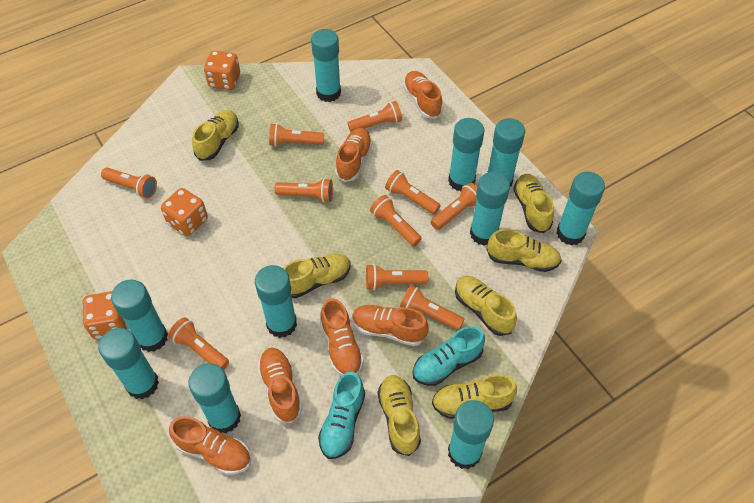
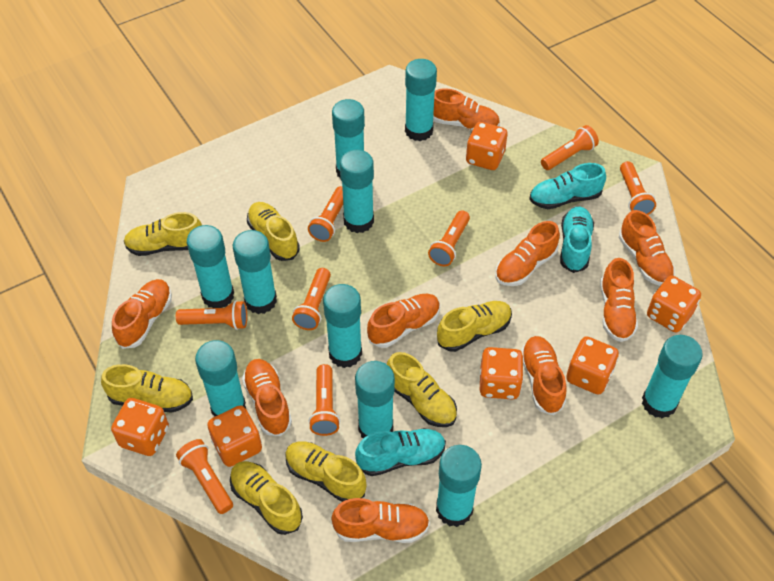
orange dice: 3 -> 6
orange flashlight: 10 -> 8
orange shoe: 6 -> 9
turquoise shoe: 2 -> 3

